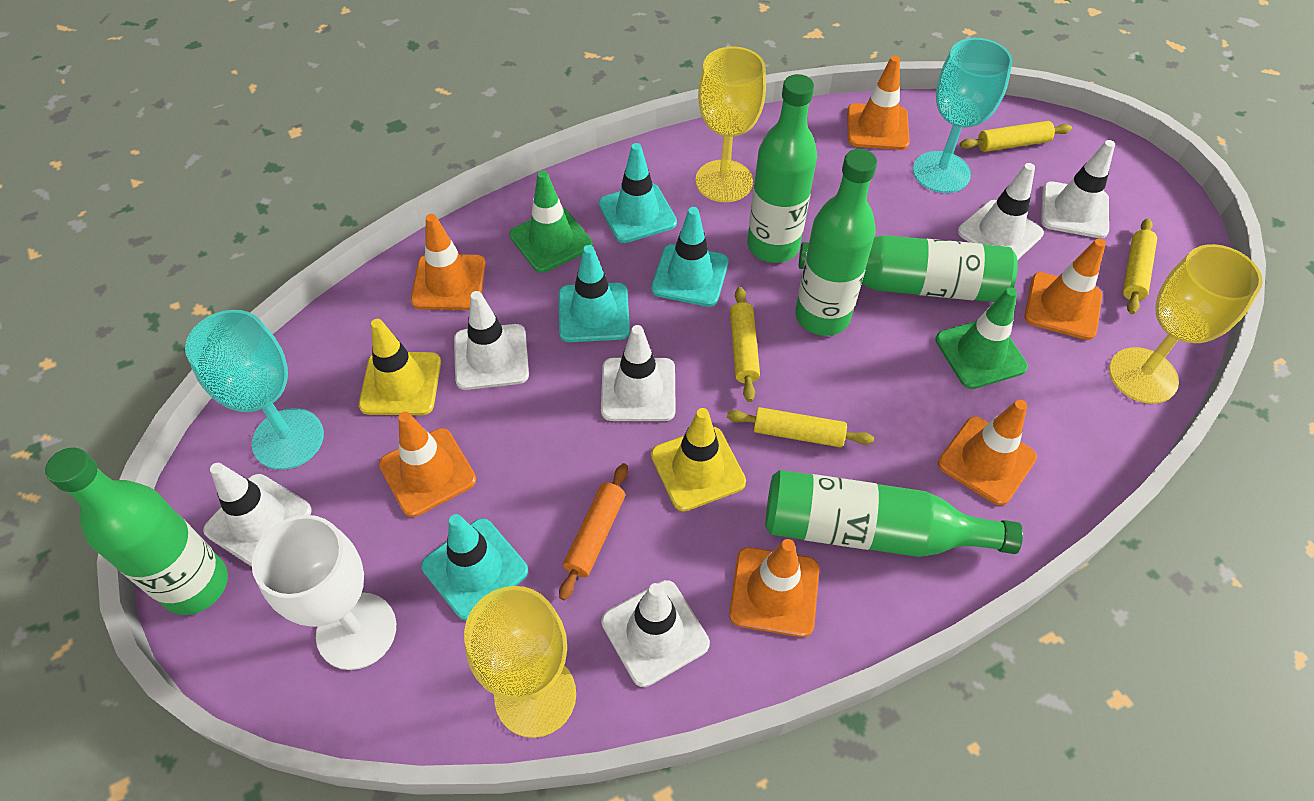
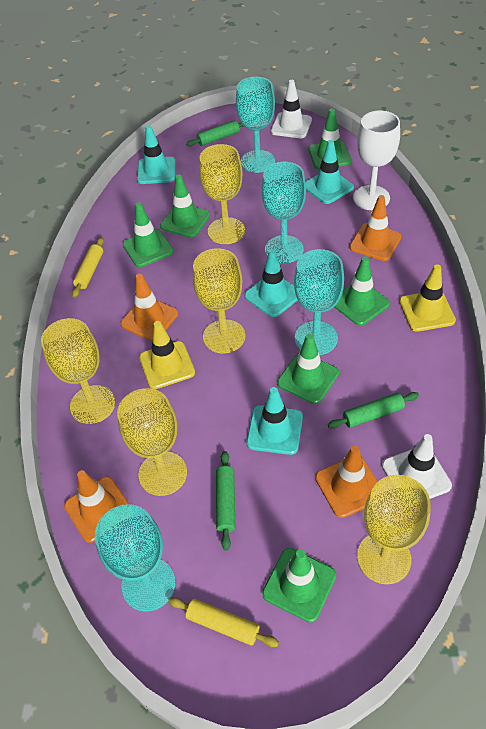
green bottle: 5 -> 0
green rolling pin: 0 -> 3
green traffic cone: 2 -> 6
orange rolling pin: 1 -> 0
orange traffic cone: 6 -> 4
turquoise goblet: 2 -> 4
white traffic cone: 6 -> 2
yellow goblet: 3 -> 5
yellow rolling pin: 4 -> 2

